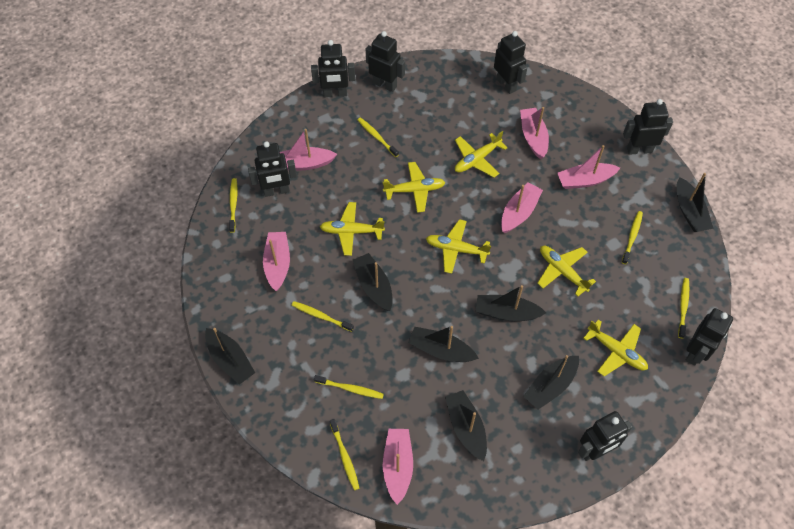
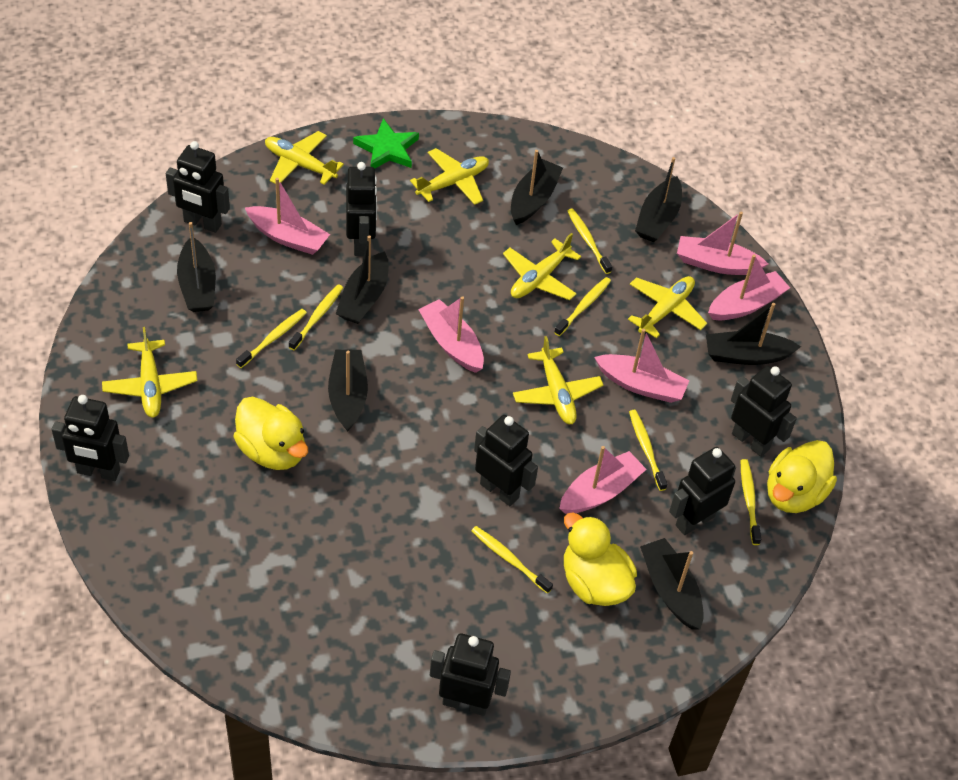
green star: 0 -> 1
yellow duck: 0 -> 3

